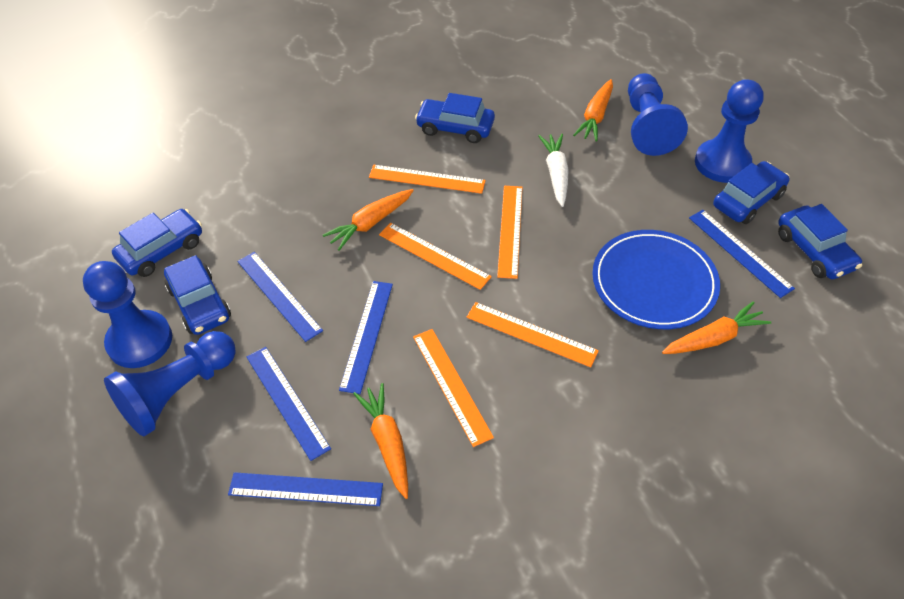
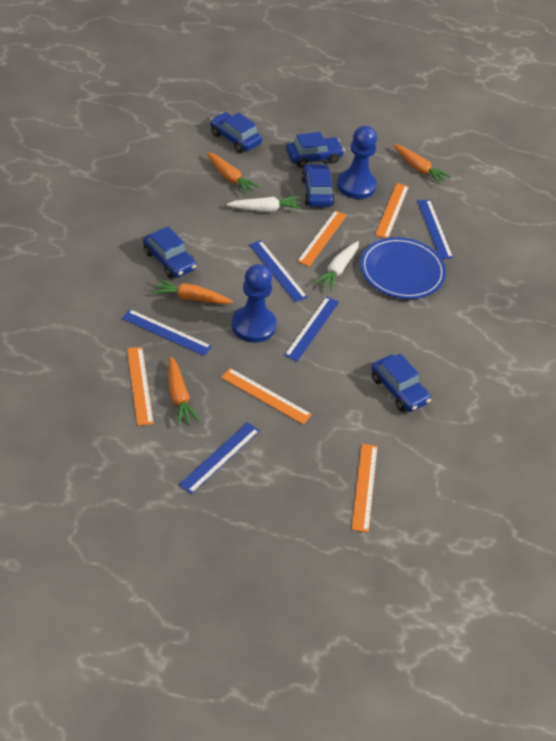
blue pawn: 4 -> 2
white carrot: 1 -> 2

